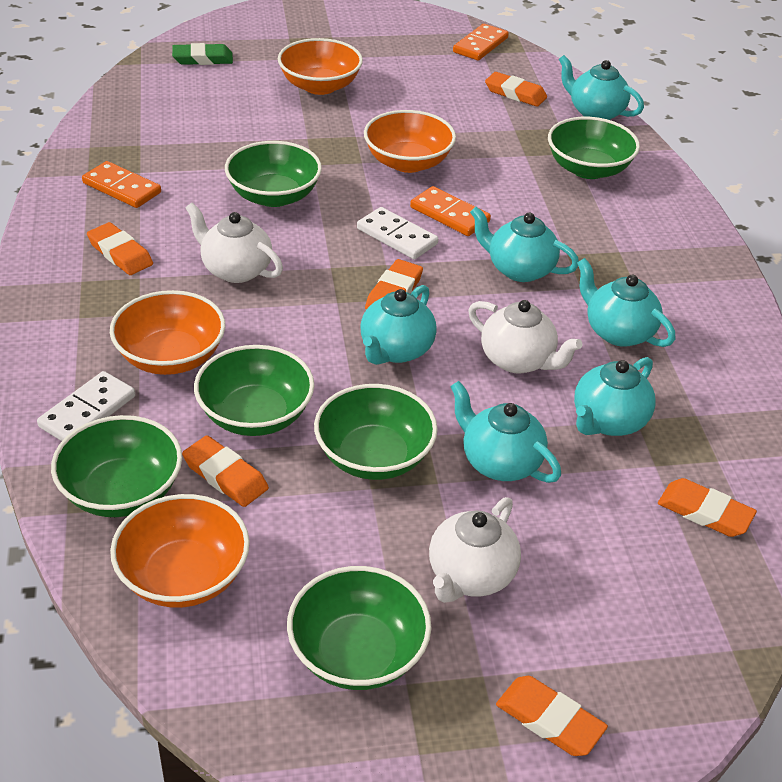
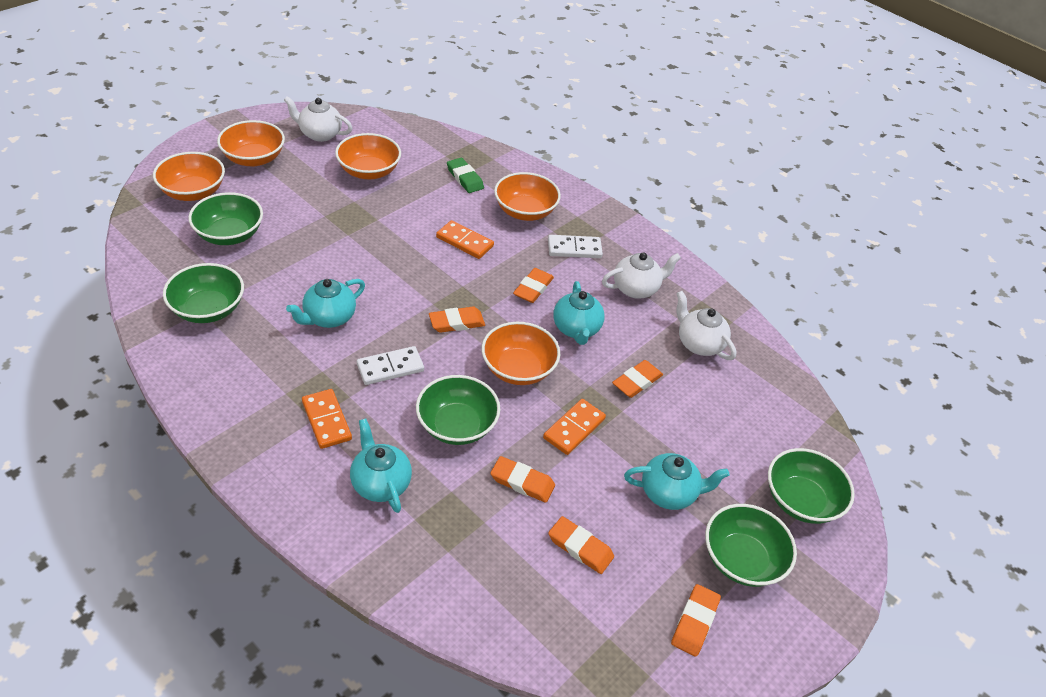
green bowl: 6 -> 5
orange bowl: 4 -> 5
turquoise teapot: 6 -> 4

